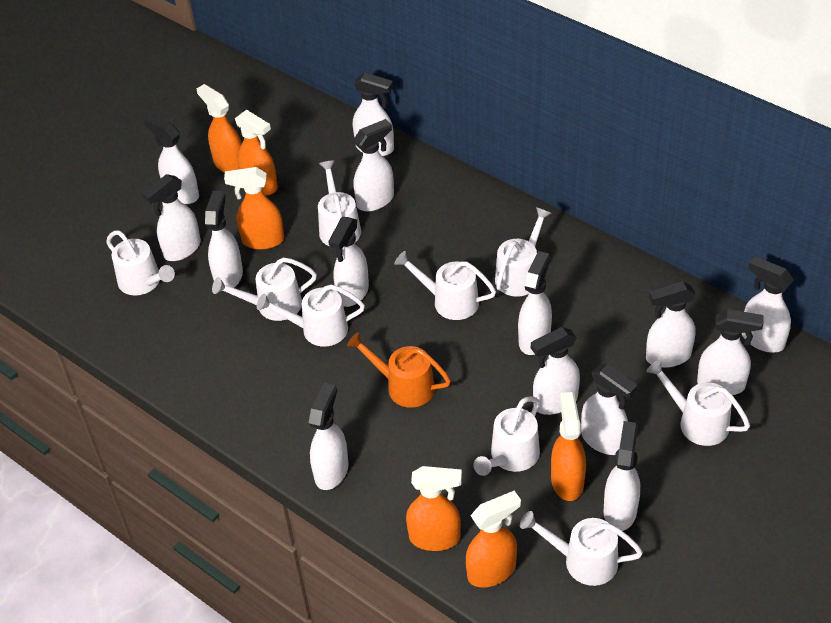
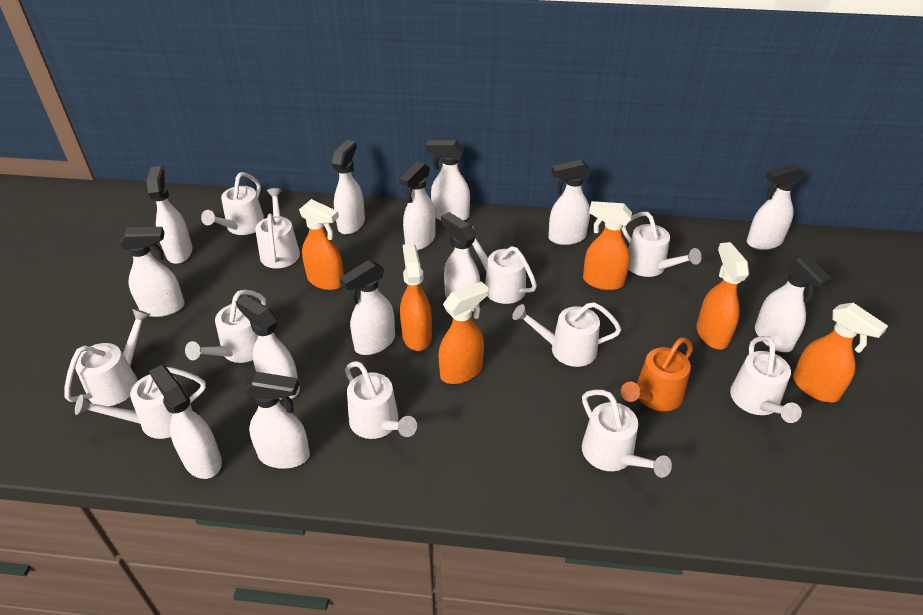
white spray bottle: 14 -> 13
white watering can: 9 -> 11

